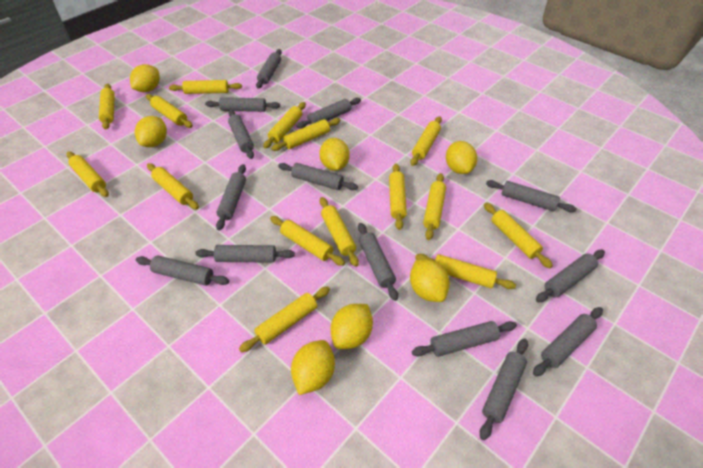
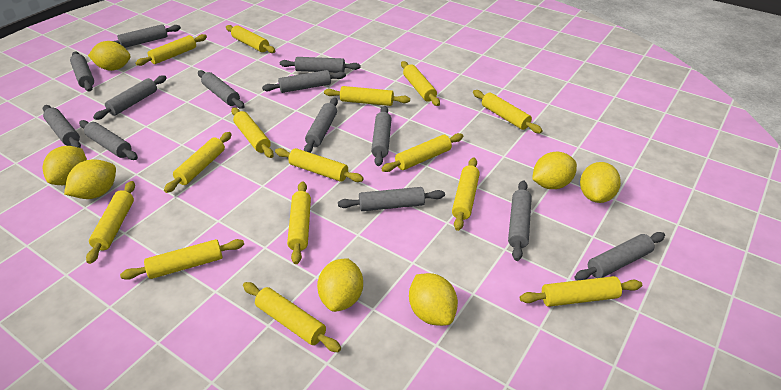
grey rolling pin: 14 -> 13

